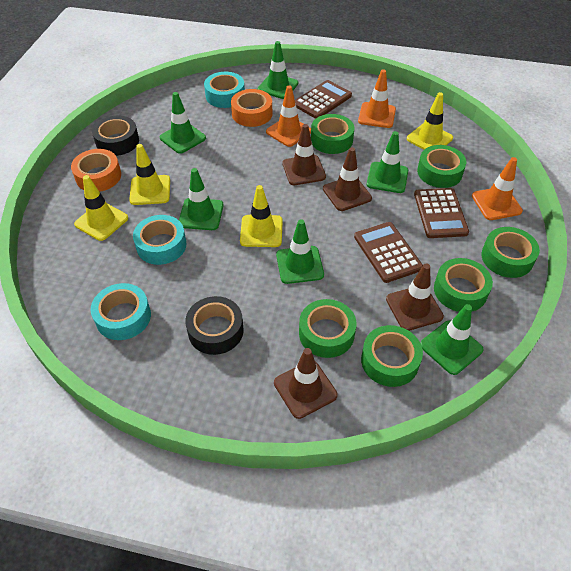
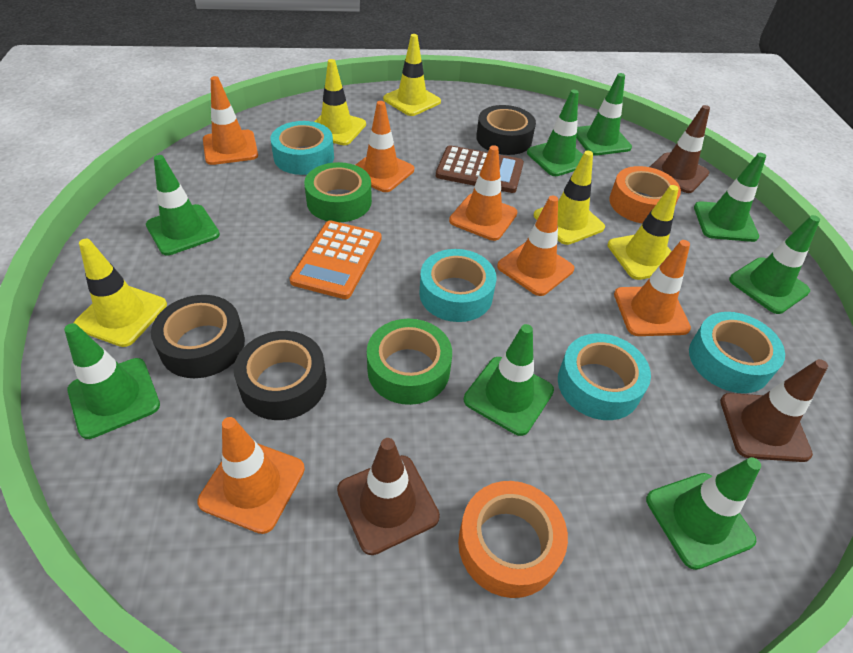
black tape: 2 -> 3
brown calculator: 3 -> 1
brown traffic cone: 4 -> 3
green tape: 6 -> 2
green traffic cone: 6 -> 8
orange calculator: 0 -> 1
orange traffic cone: 3 -> 6
turquoise tape: 3 -> 4
yellow traffic cone: 4 -> 5

